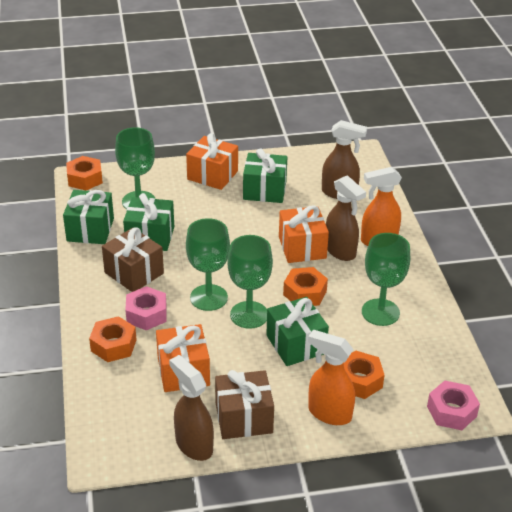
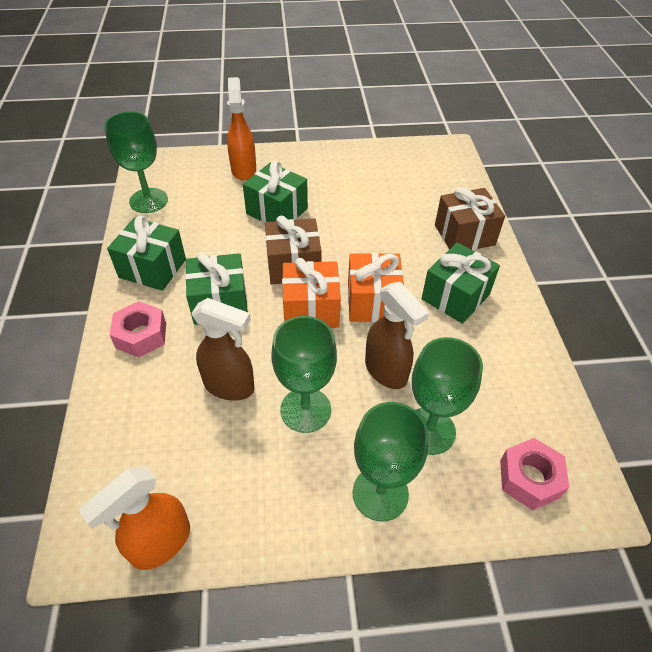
brown spray bottle: 3 -> 2
orange gift: 3 -> 2
orange nut: 4 -> 0

